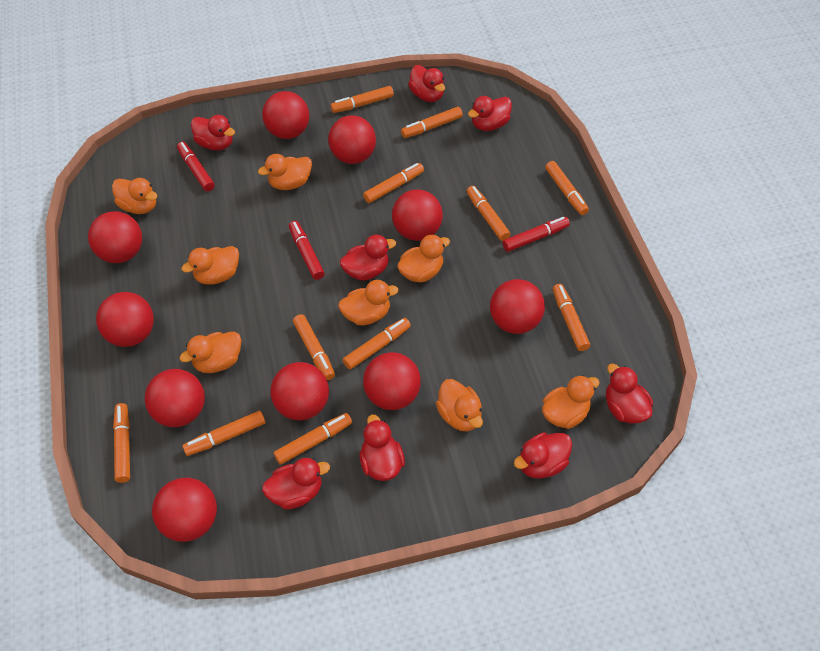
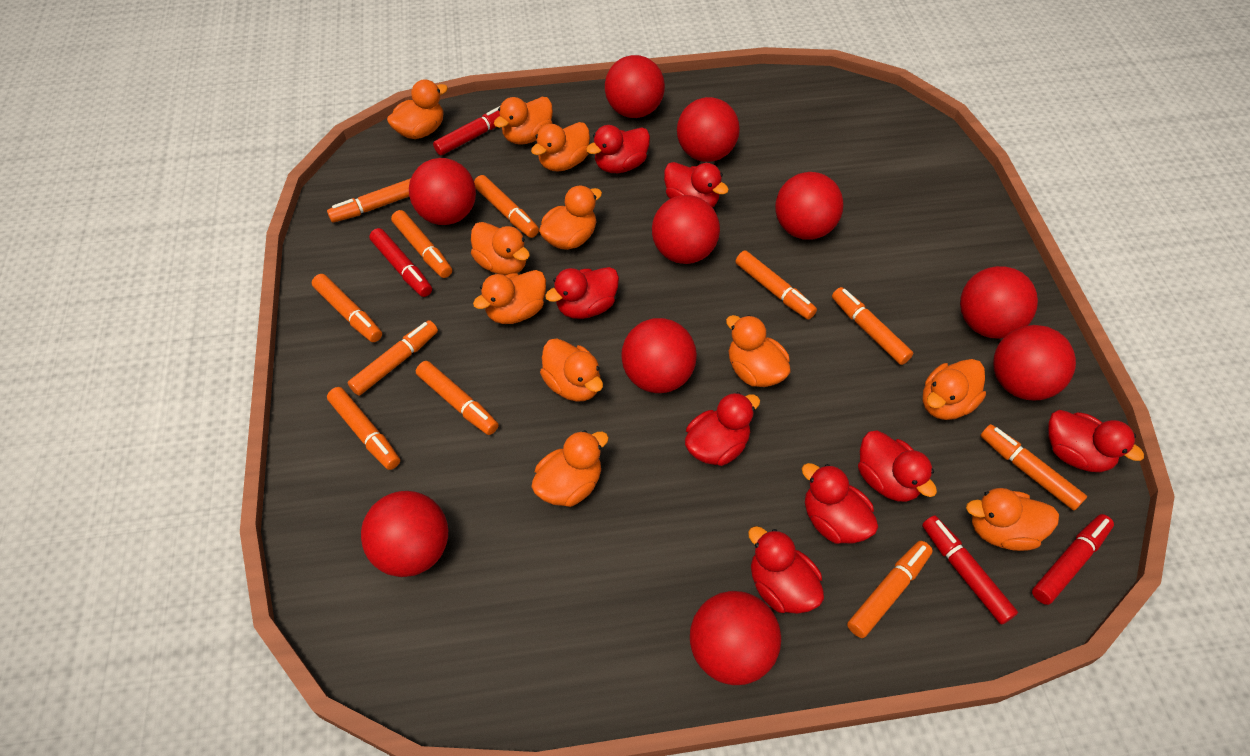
orange duck: 8 -> 11
red marker: 3 -> 4

